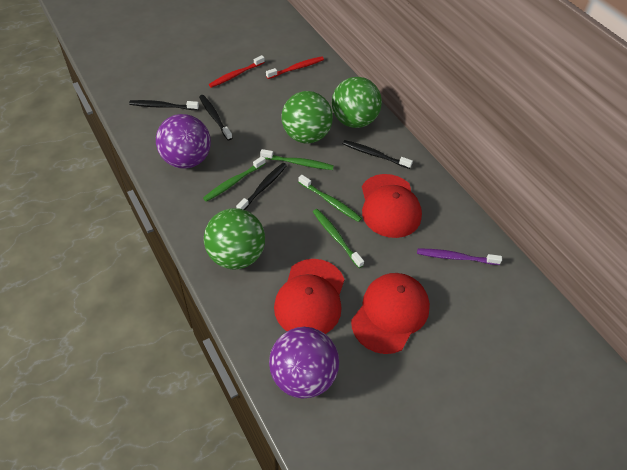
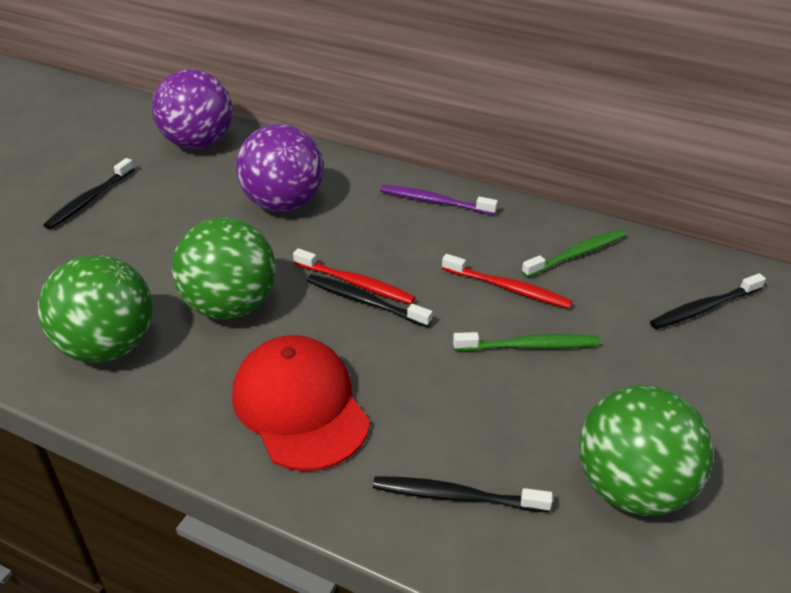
green toothbrush: 4 -> 2
red cap: 3 -> 1

